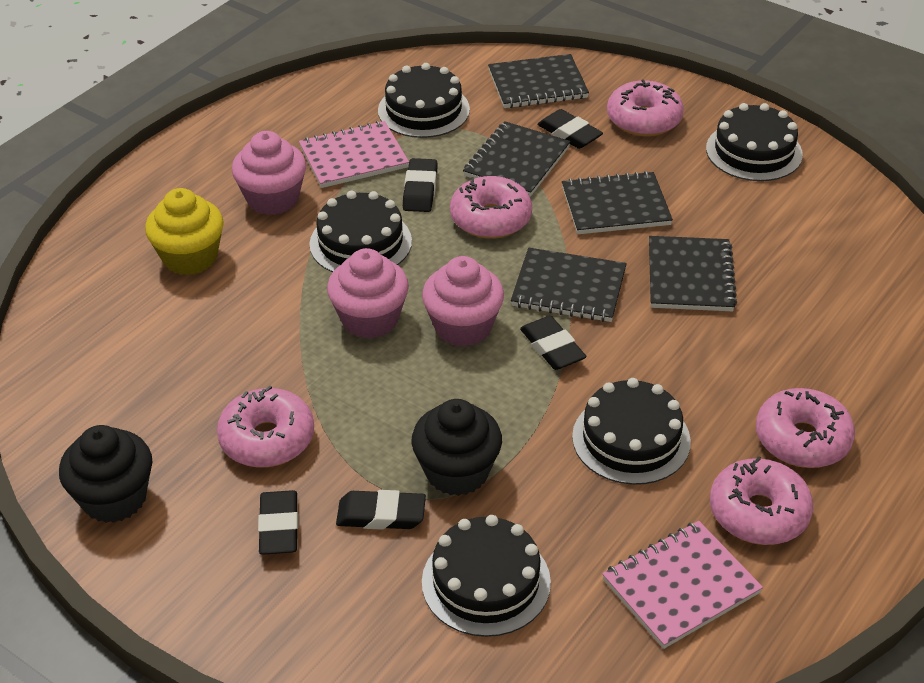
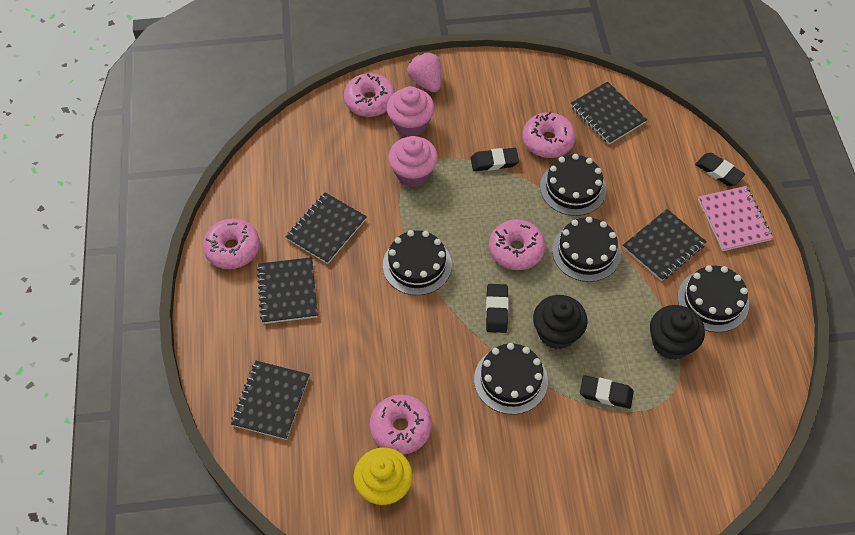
black eraser: 5 -> 4
pink cupcake: 3 -> 2
pink notebook: 2 -> 1
pink strawberry: 0 -> 1

